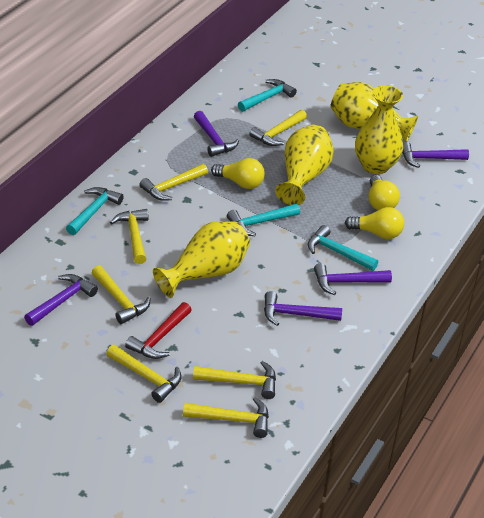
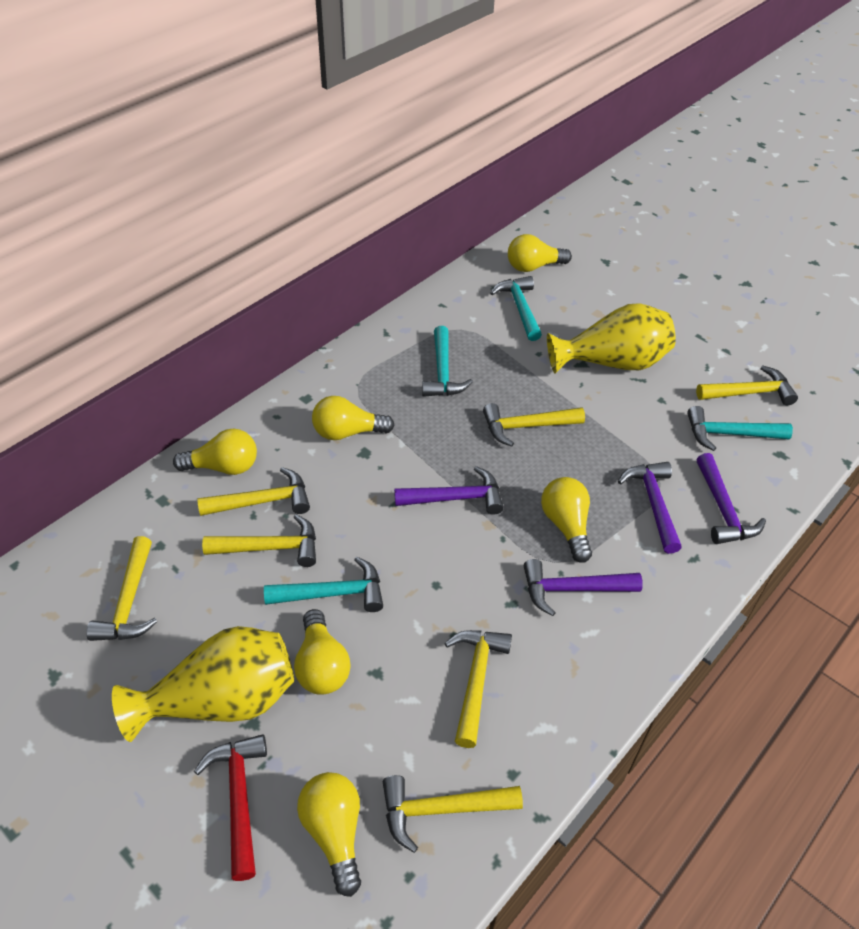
purple hammer: 5 -> 4
yellow light bulb: 3 -> 6
yellow vase: 4 -> 2

